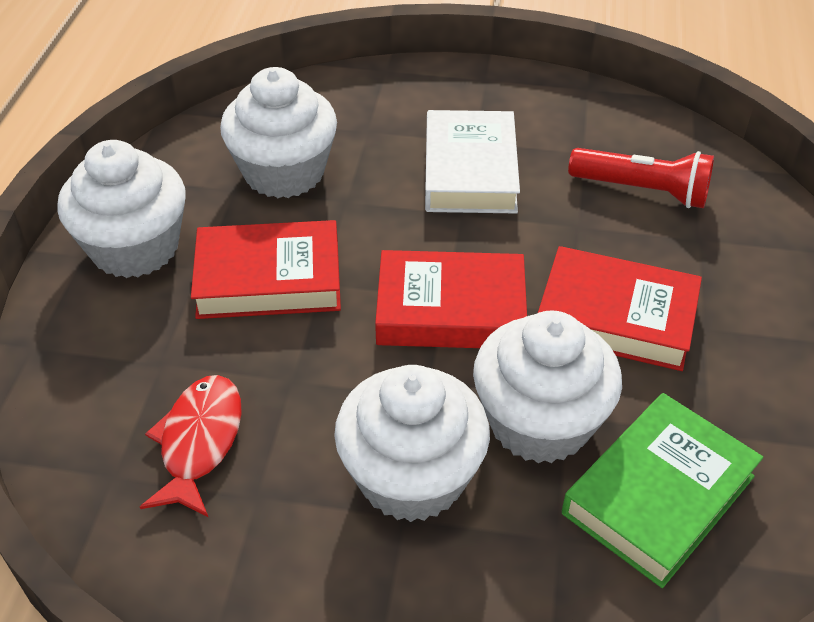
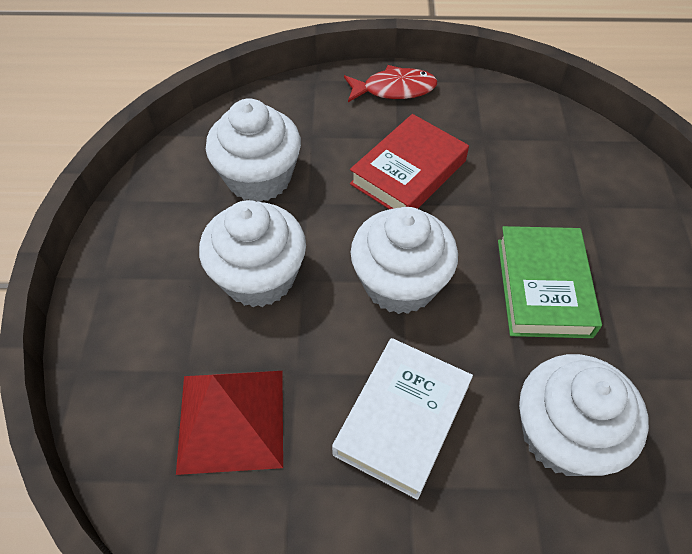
red book: 3 -> 1
red flashlight: 1 -> 0
red pyramid: 0 -> 1

